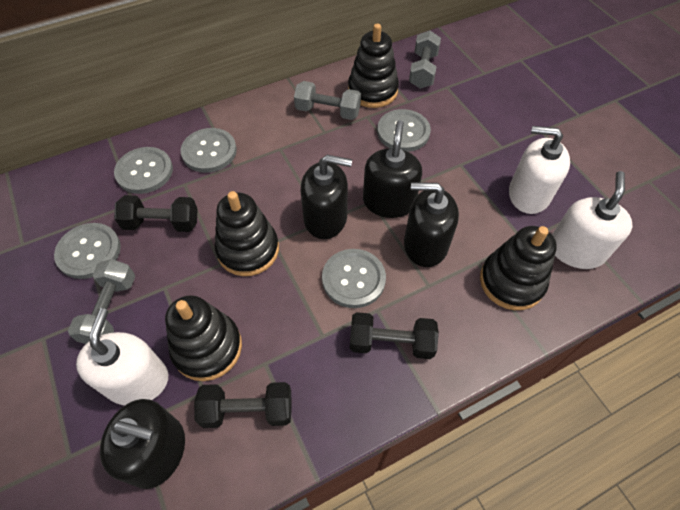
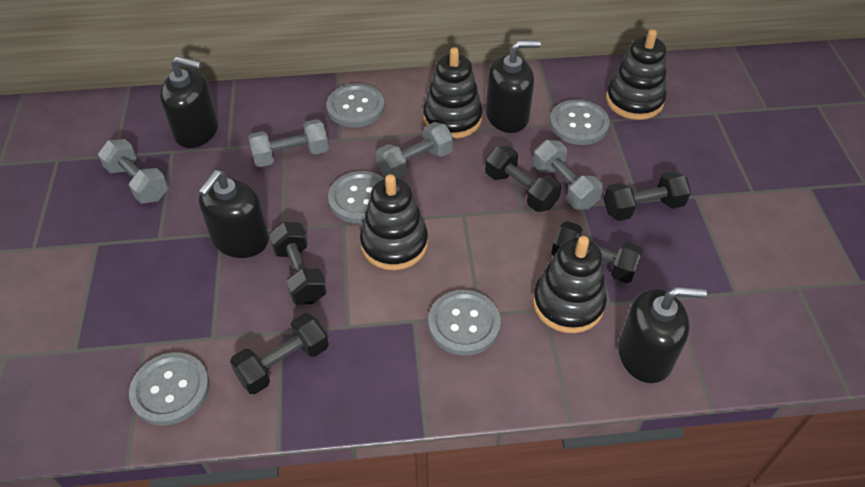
black dumbbell: 3 -> 5
grey dumbbell: 3 -> 4
white soap dispenser: 3 -> 0

